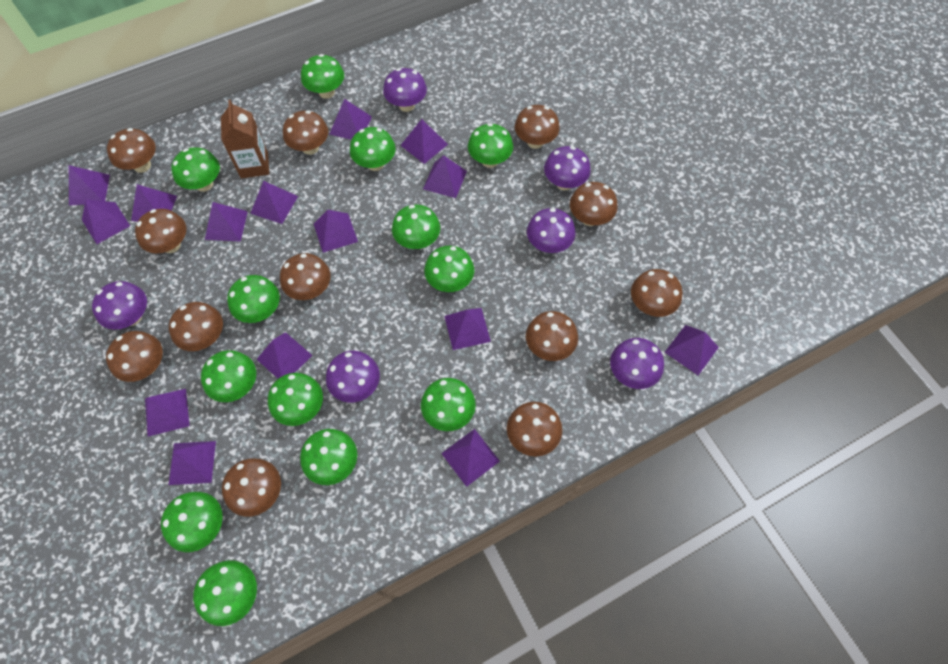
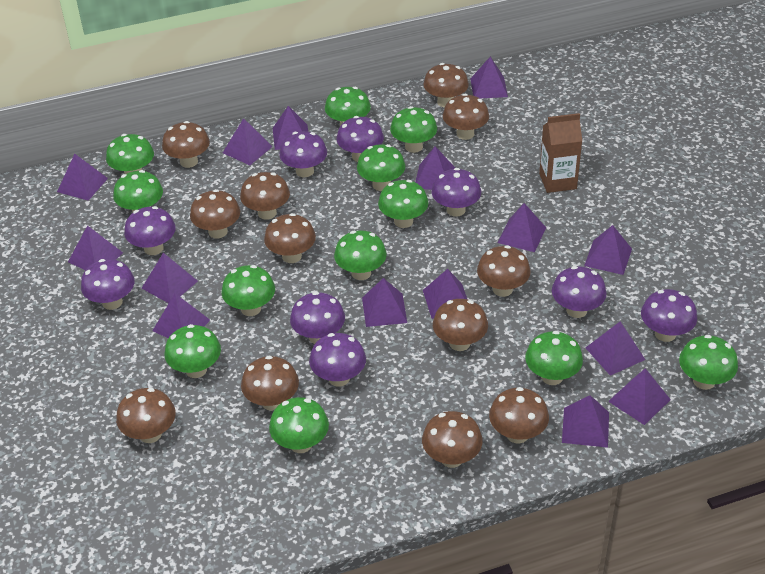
green mushroom: 13 -> 12
purple mushroom: 6 -> 9

